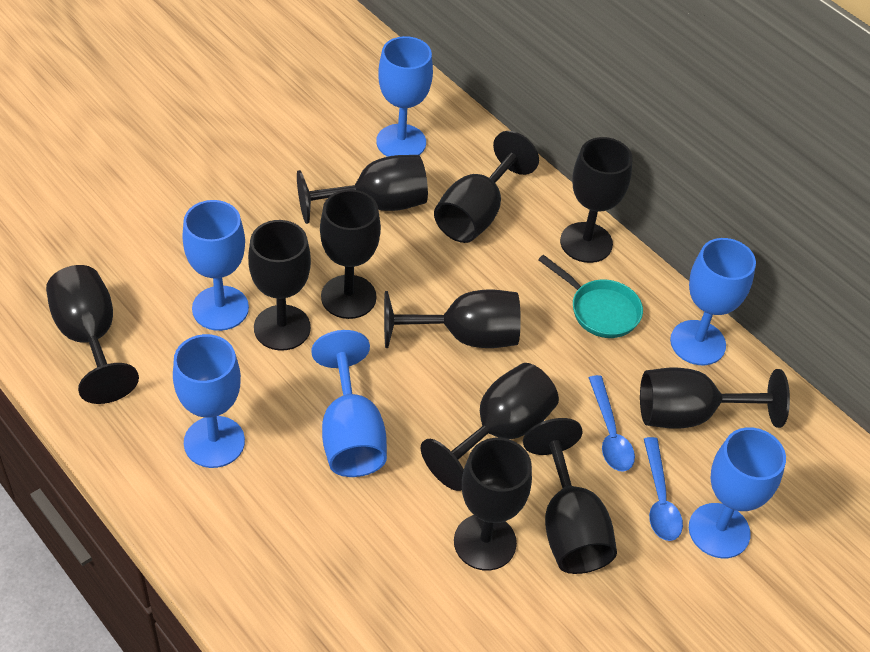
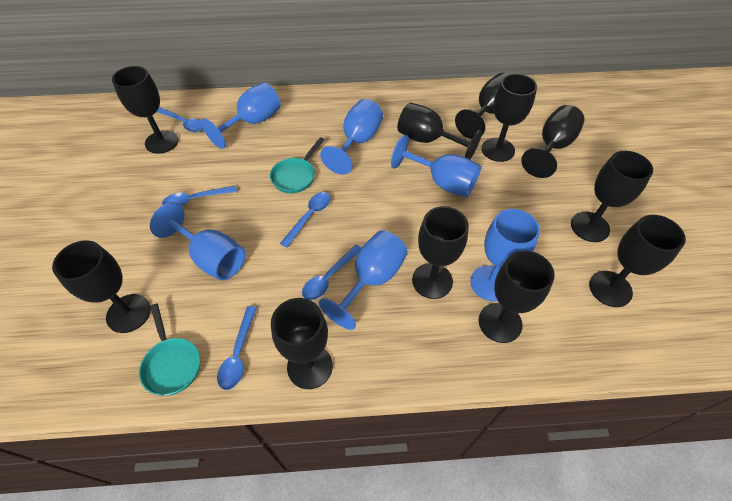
blue spoon: 2 -> 5
turquoise pan: 1 -> 2

